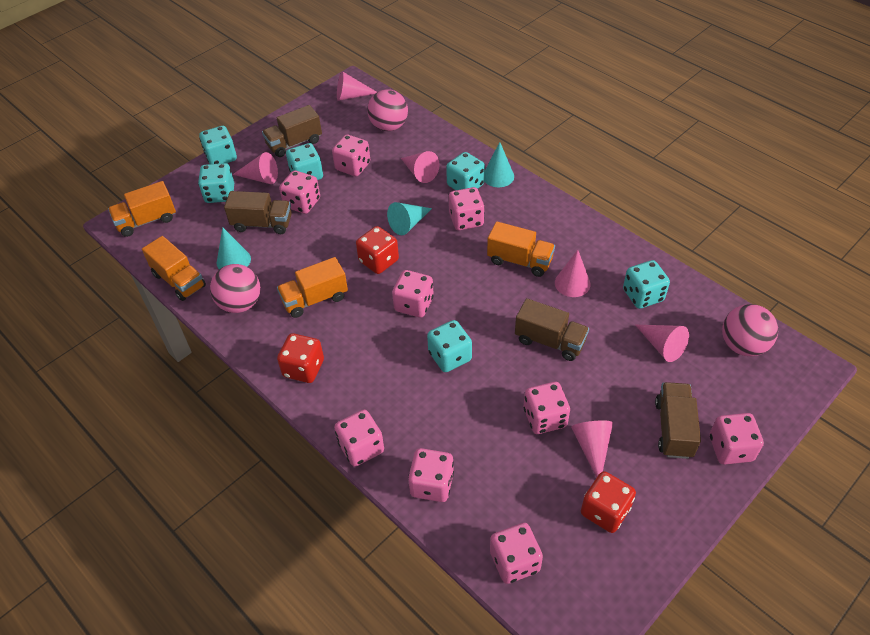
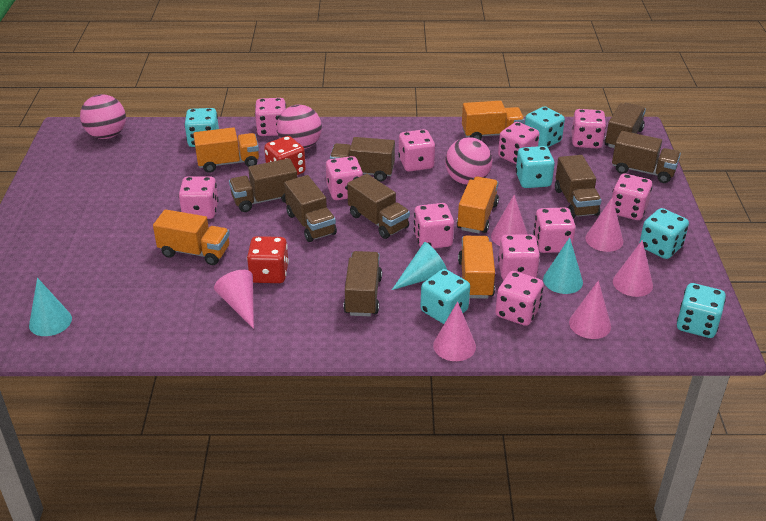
brown truck: 4 -> 8
orange truck: 4 -> 5
pink dice: 9 -> 11
red dice: 3 -> 2

